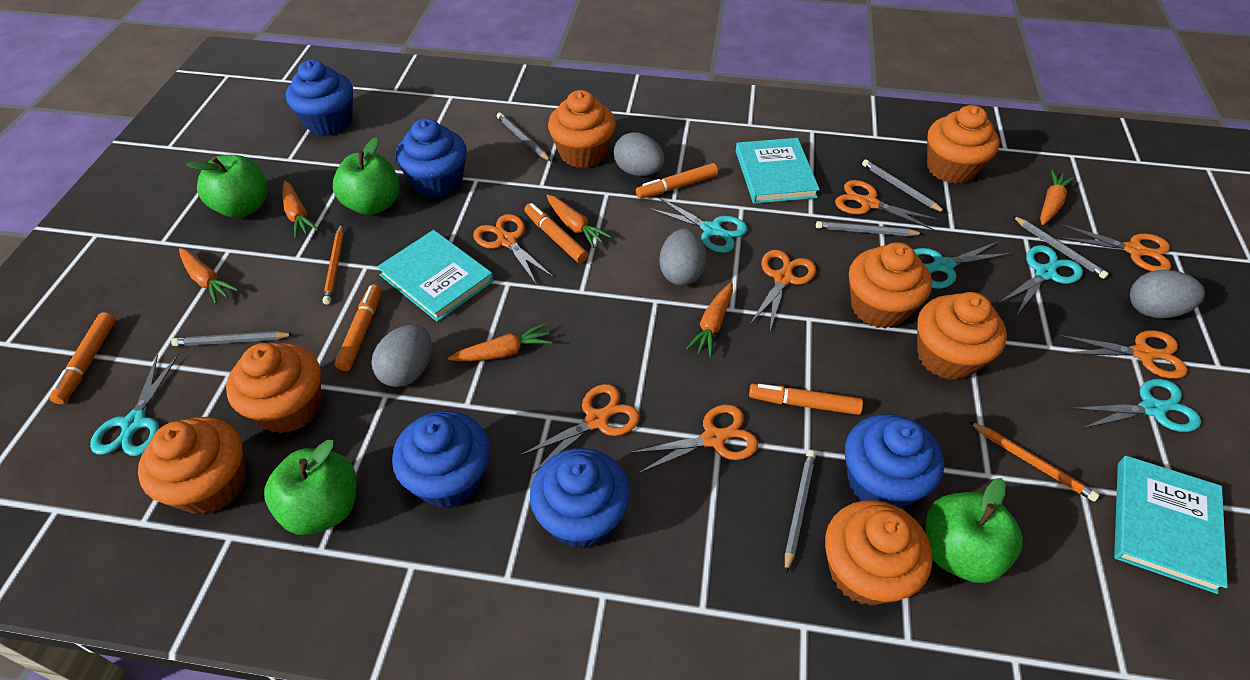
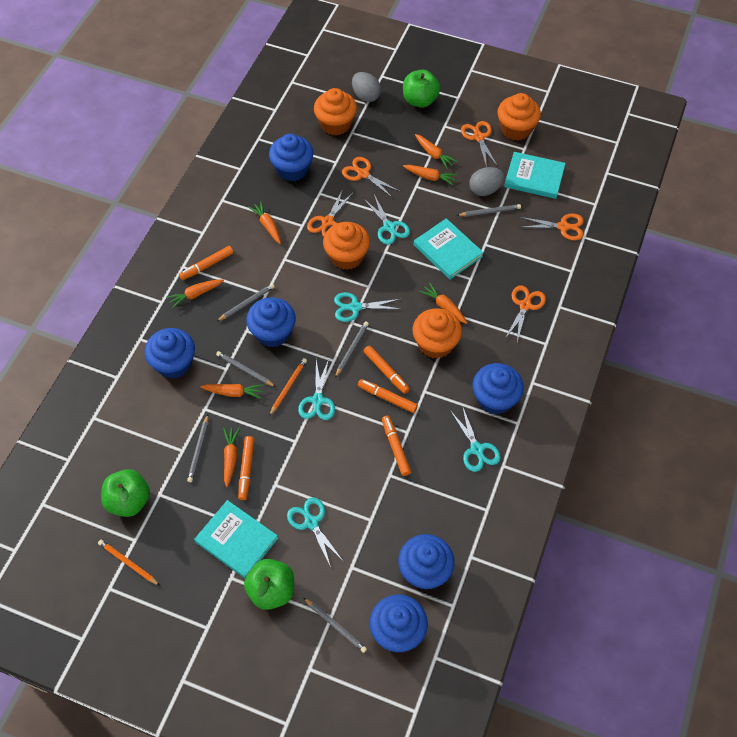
blue cupcake: 5 -> 6
green apple: 4 -> 3
grey egg: 4 -> 2
orange carrot: 6 -> 7
orange cupcake: 7 -> 4
orange scissors: 7 -> 5

